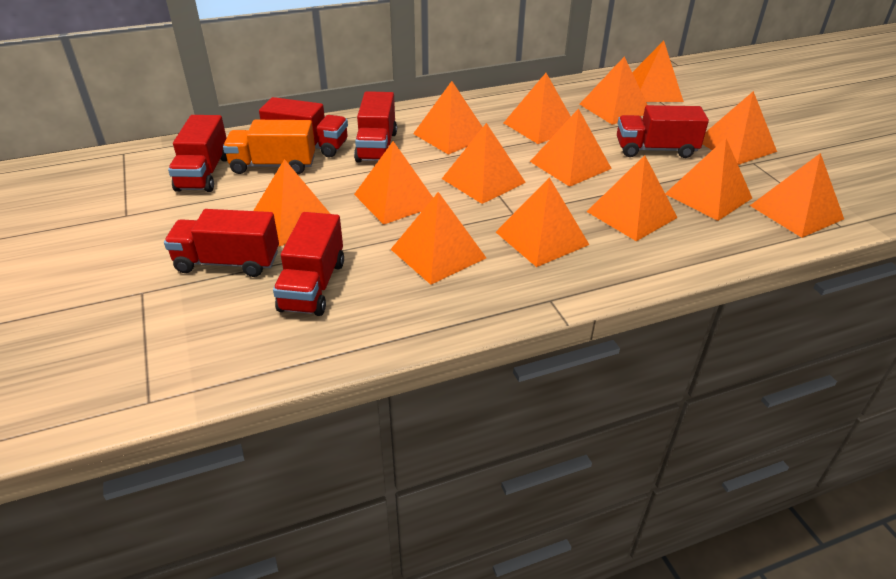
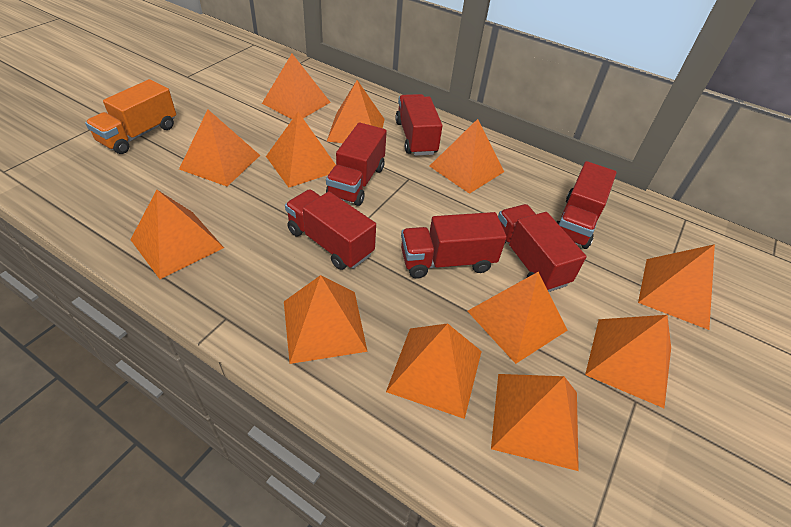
orange pyramid: 14 -> 12

